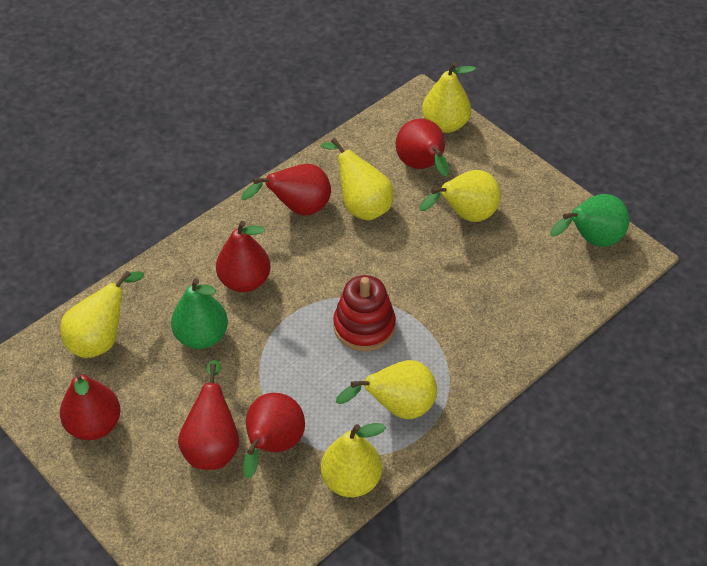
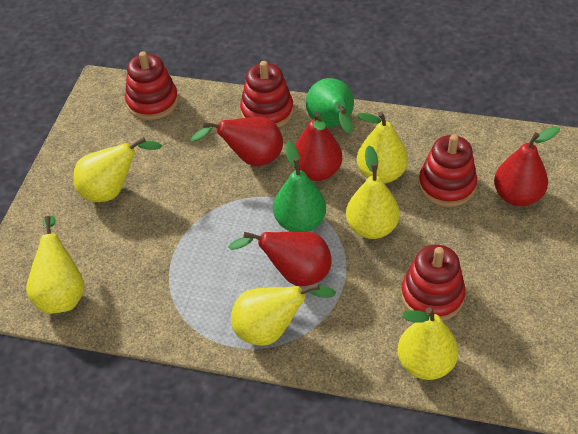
red pear: 6 -> 4
red stacking toy: 1 -> 4

